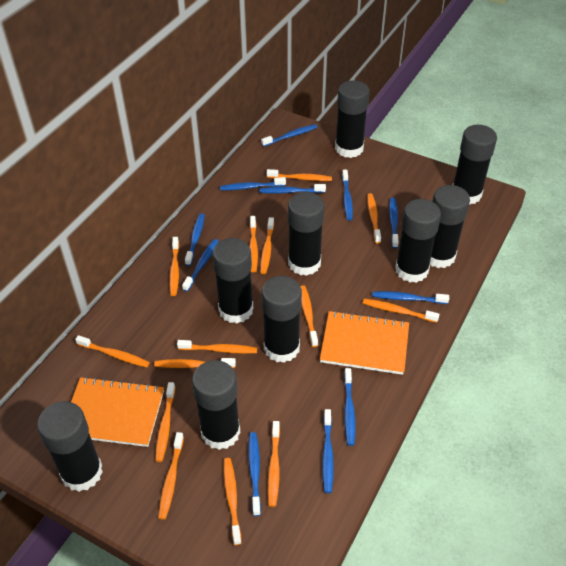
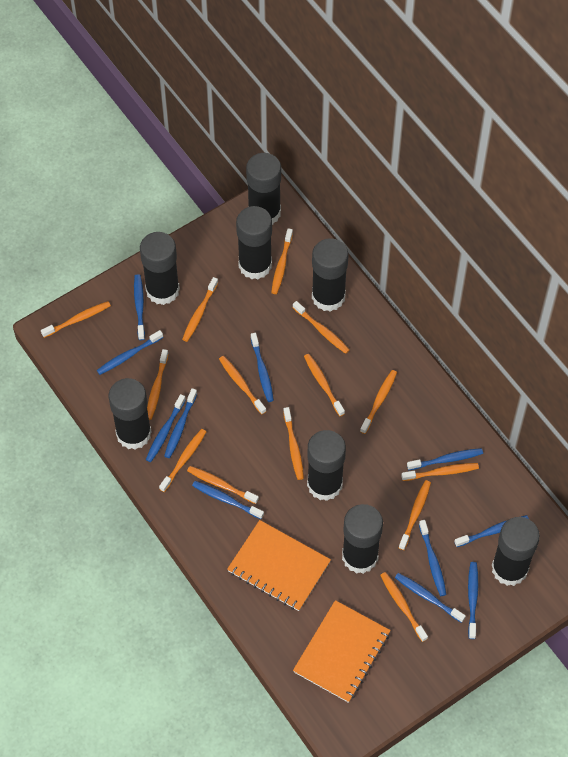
black glue stick: 9 -> 8

